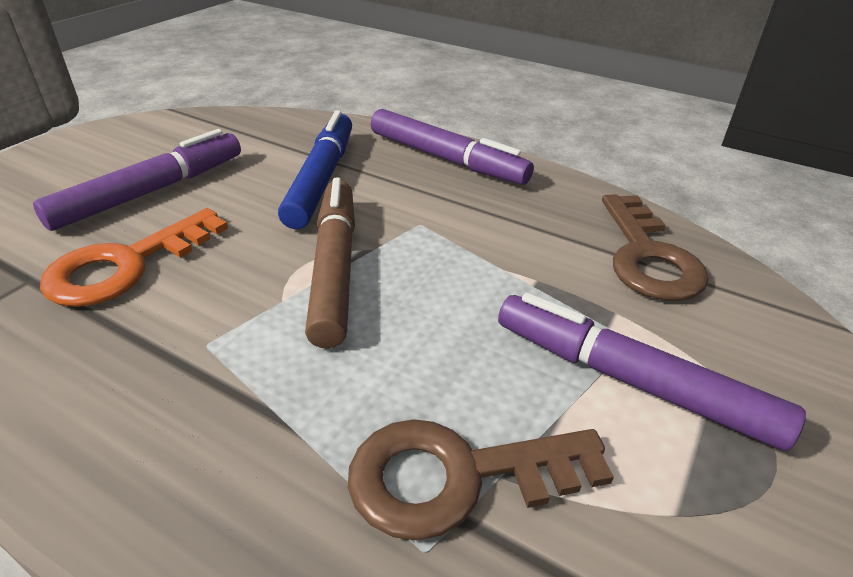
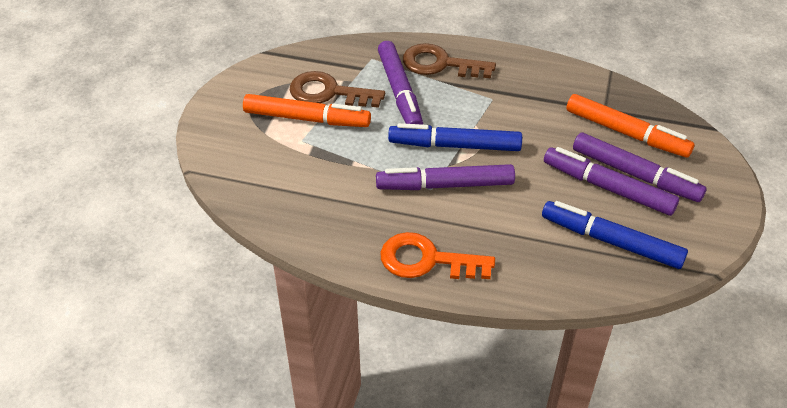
blue marker: 1 -> 2
brown marker: 1 -> 0
orange marker: 0 -> 2
purple marker: 3 -> 4

